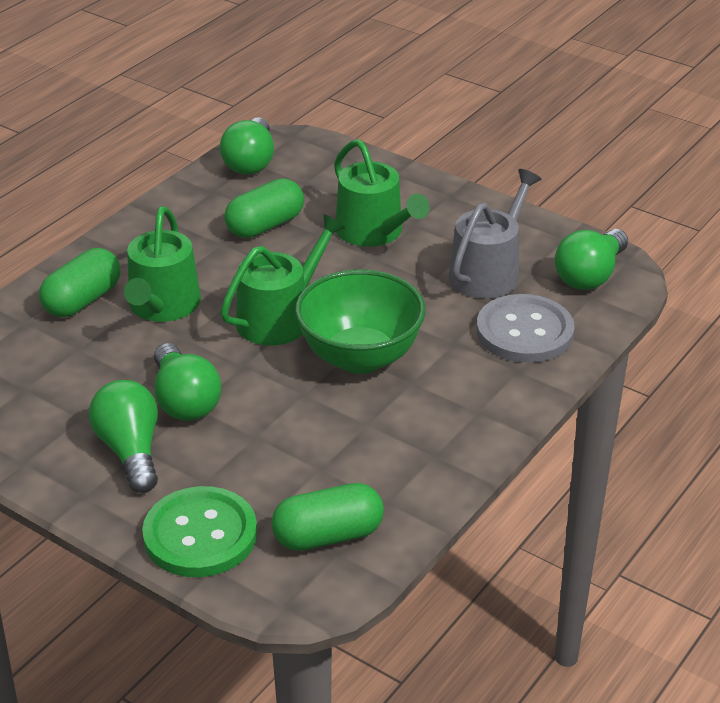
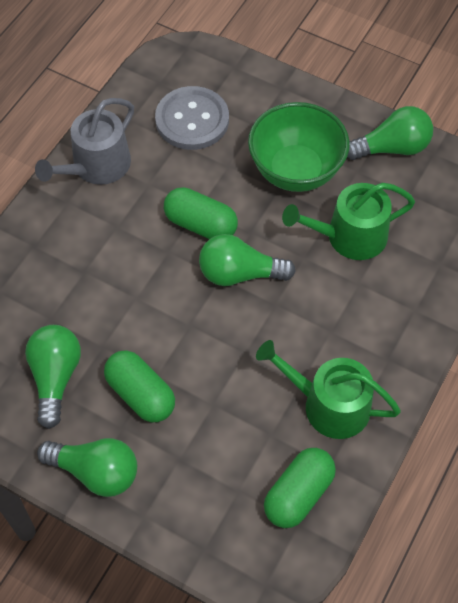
green button: 1 -> 0
green watering can: 3 -> 2

